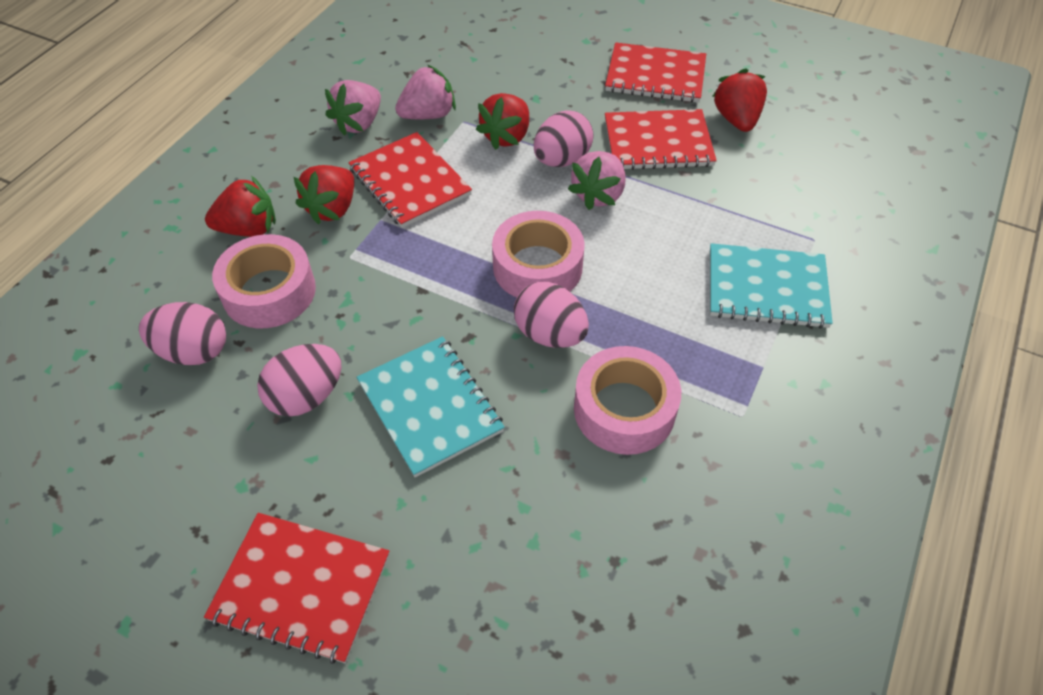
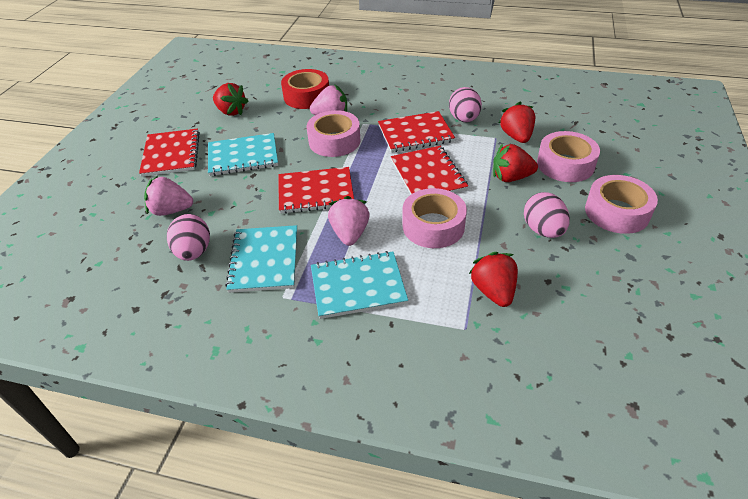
pink egg: 4 -> 3
pink tape: 3 -> 4
red tape: 0 -> 1
turquoise notebook: 2 -> 3

